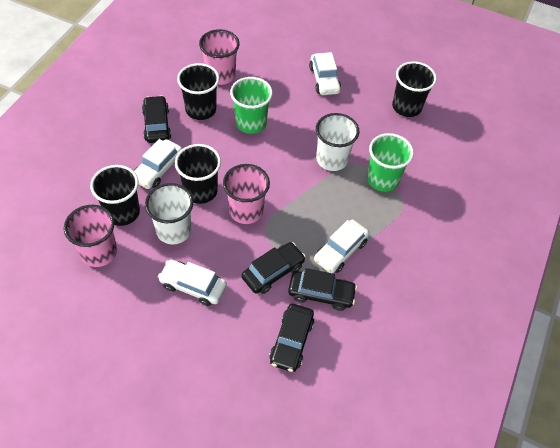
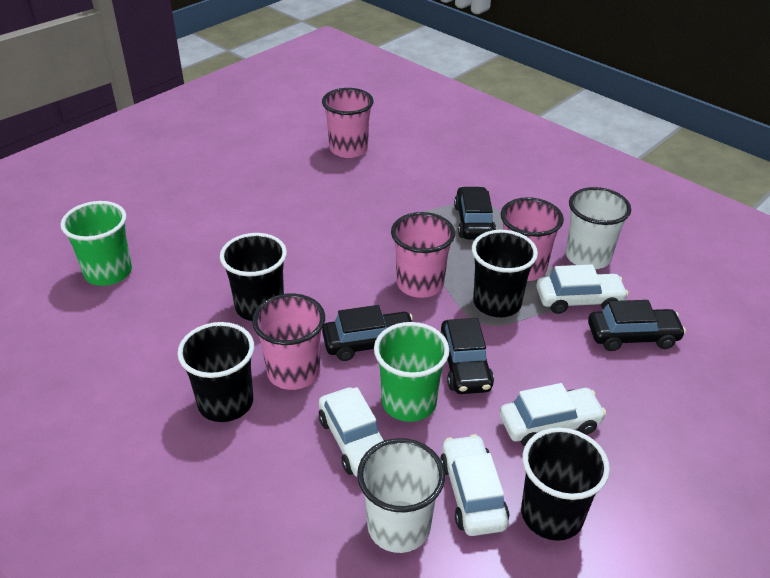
pink cup: 3 -> 4

